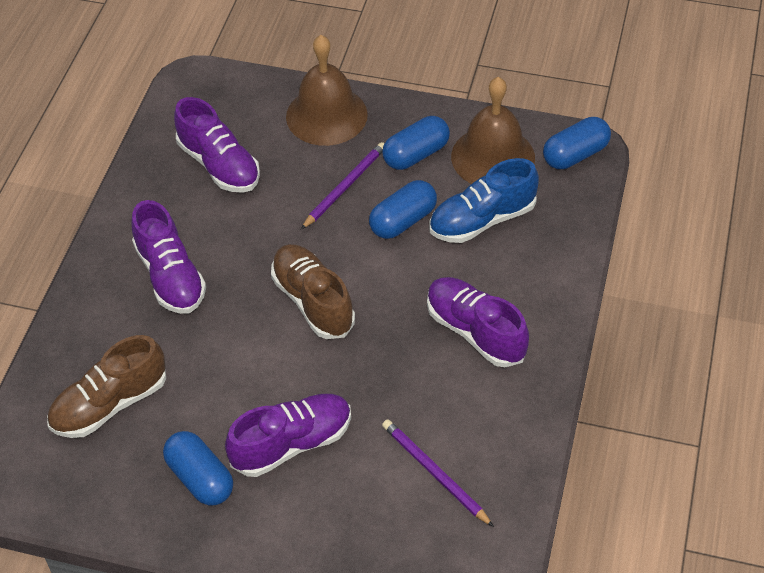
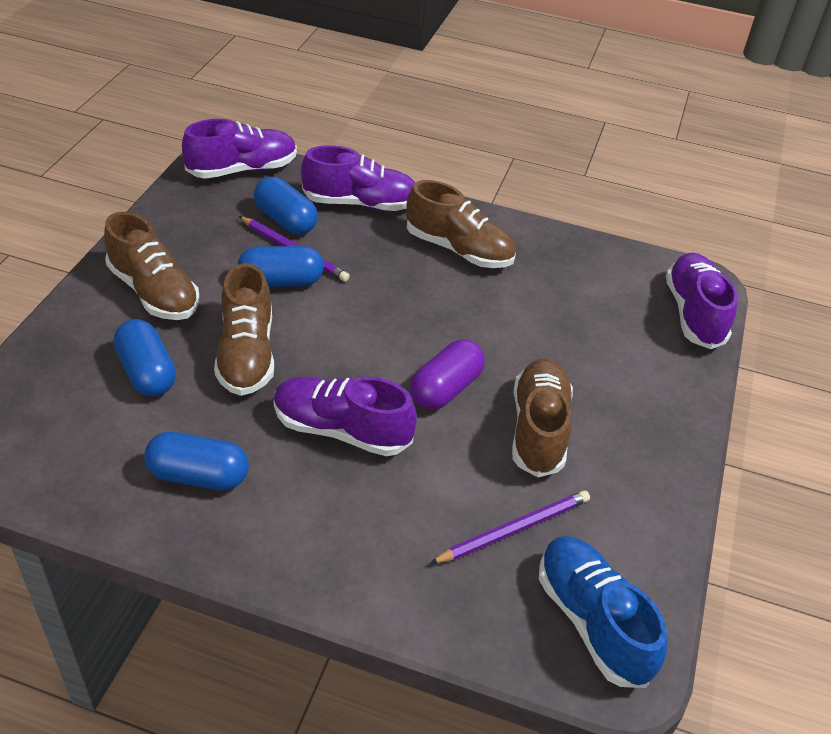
brown bell: 2 -> 0
brown shoe: 2 -> 4
purple capsule: 0 -> 1

